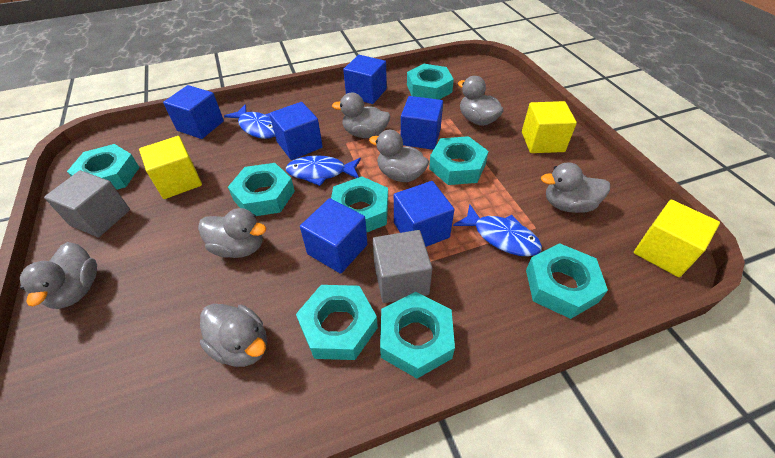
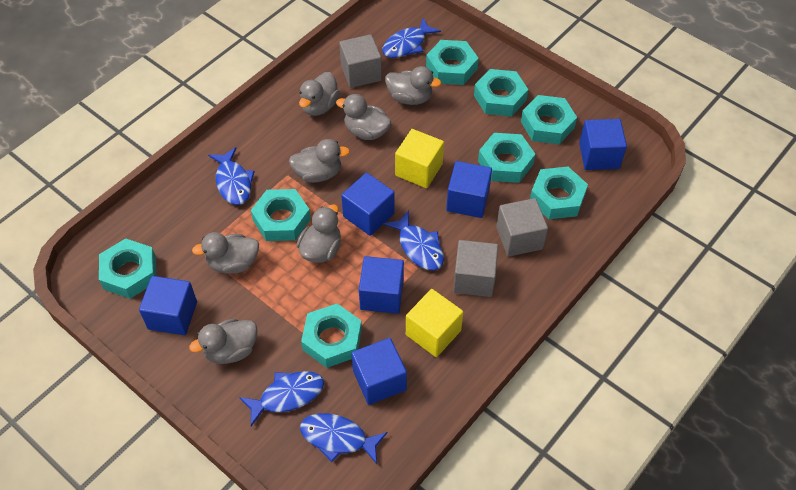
blue fish: 3 -> 5
grey cube: 2 -> 3
yellow cube: 3 -> 2

